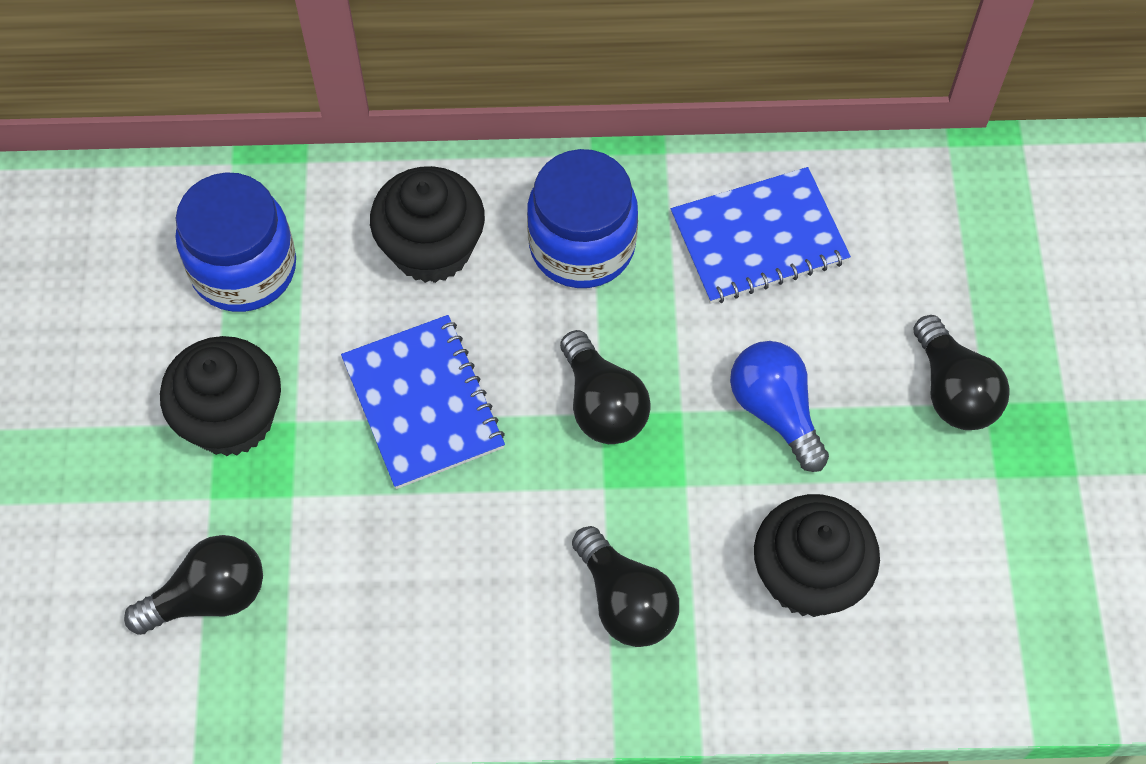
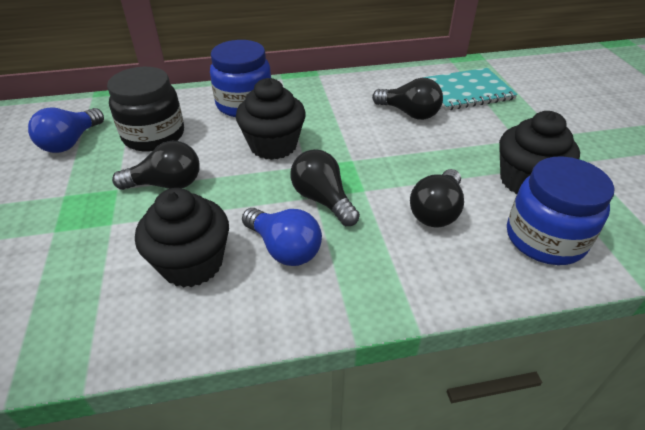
black jar: 0 -> 1
blue light bulb: 1 -> 2
blue notebook: 2 -> 0
turquoise notebook: 0 -> 1

